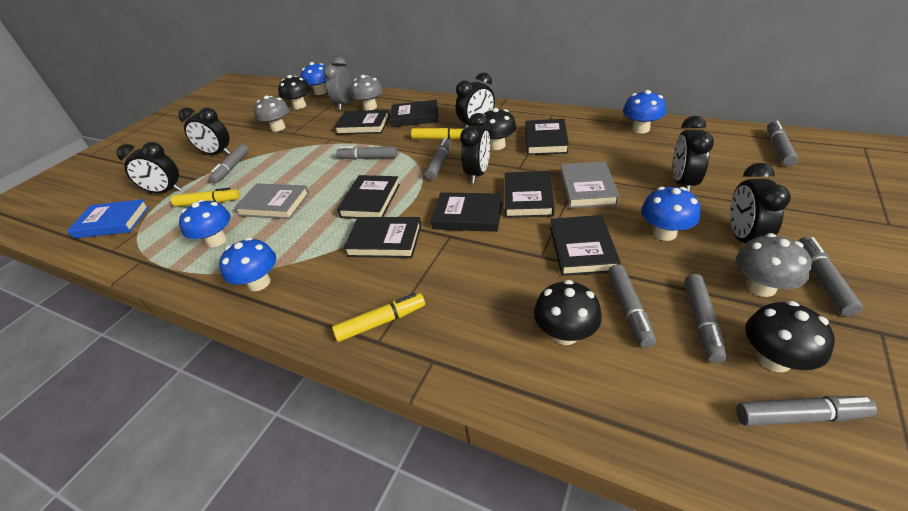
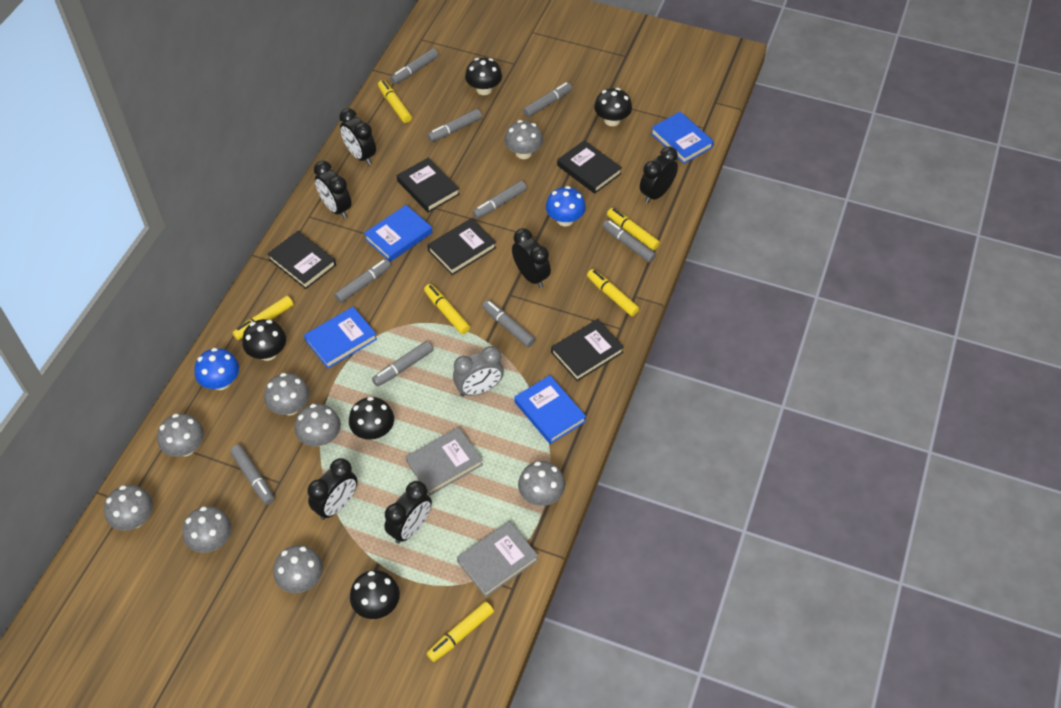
black book: 8 -> 5
black mushroom: 4 -> 5
blue book: 1 -> 4
blue mushroom: 5 -> 2
grey marker: 8 -> 9
grey mushroom: 3 -> 8
yellow marker: 3 -> 6

